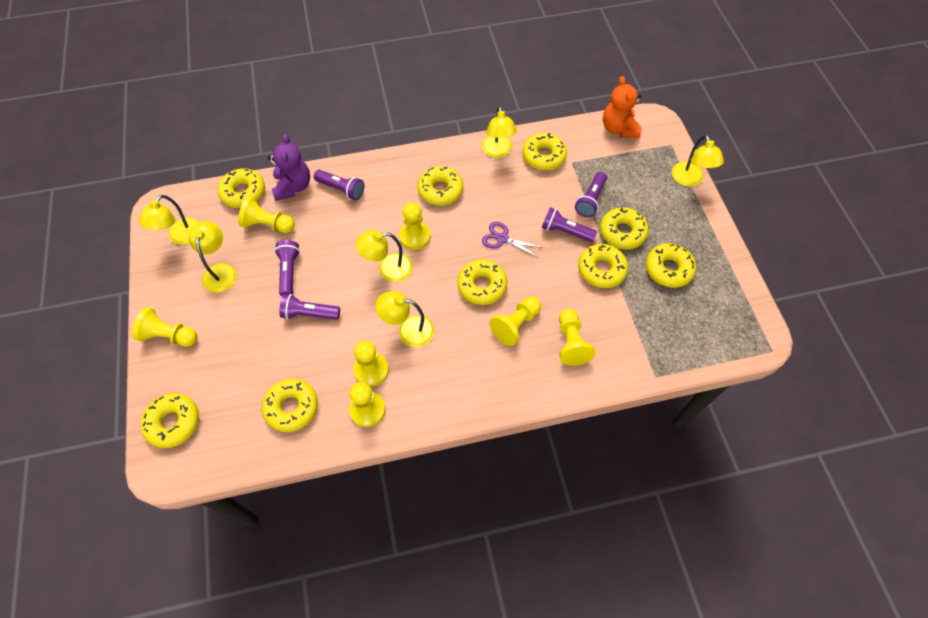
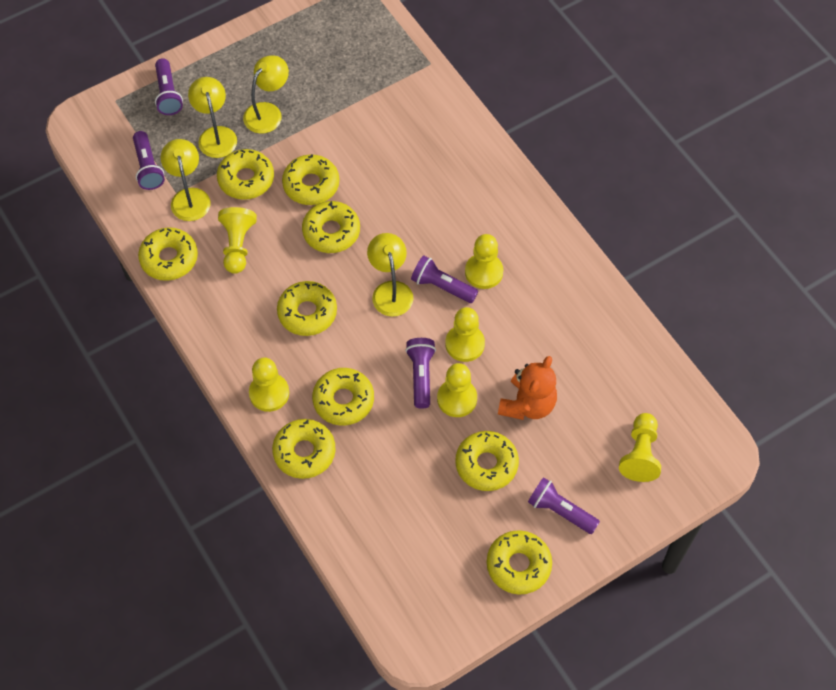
purple scissors: 1 -> 0
purple teddy bear: 1 -> 0
yellow lamp: 6 -> 4
yellow pawn: 7 -> 6

